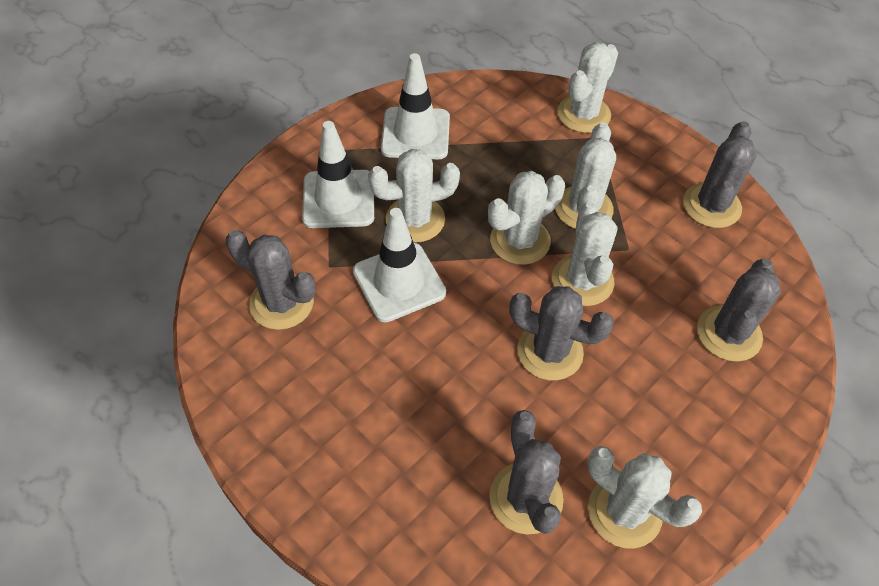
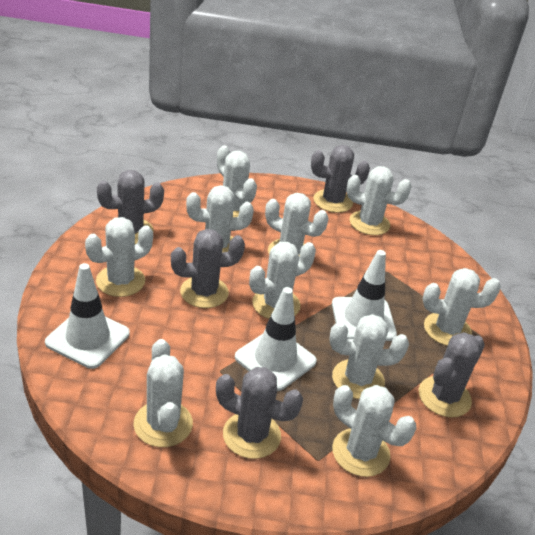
white cactus: 6 -> 10

